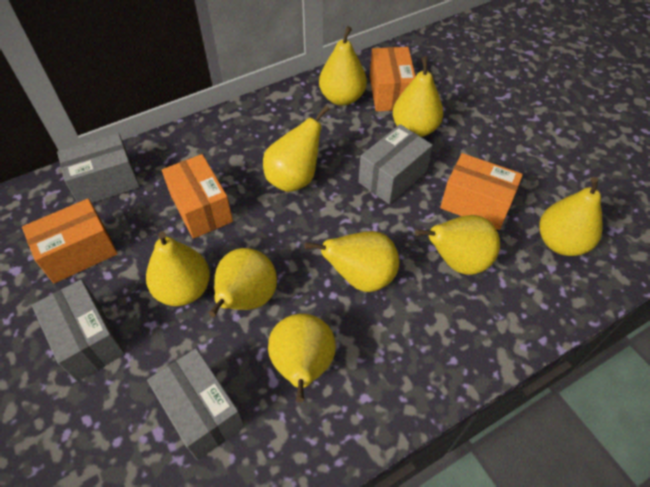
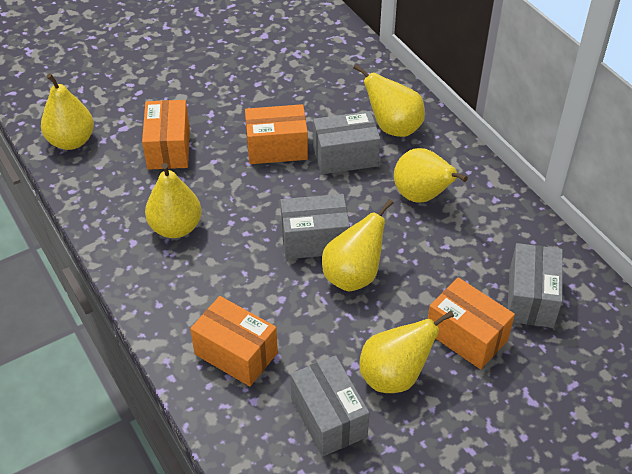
yellow pear: 9 -> 6

